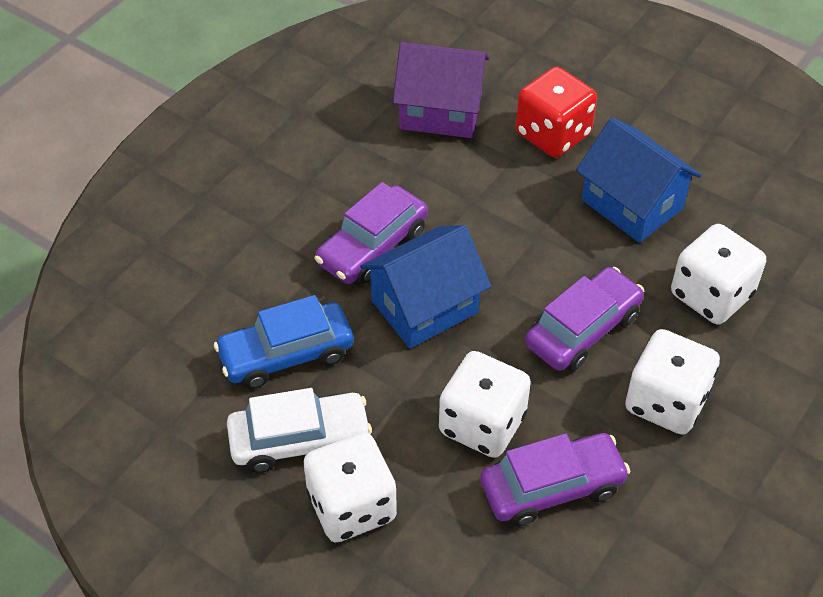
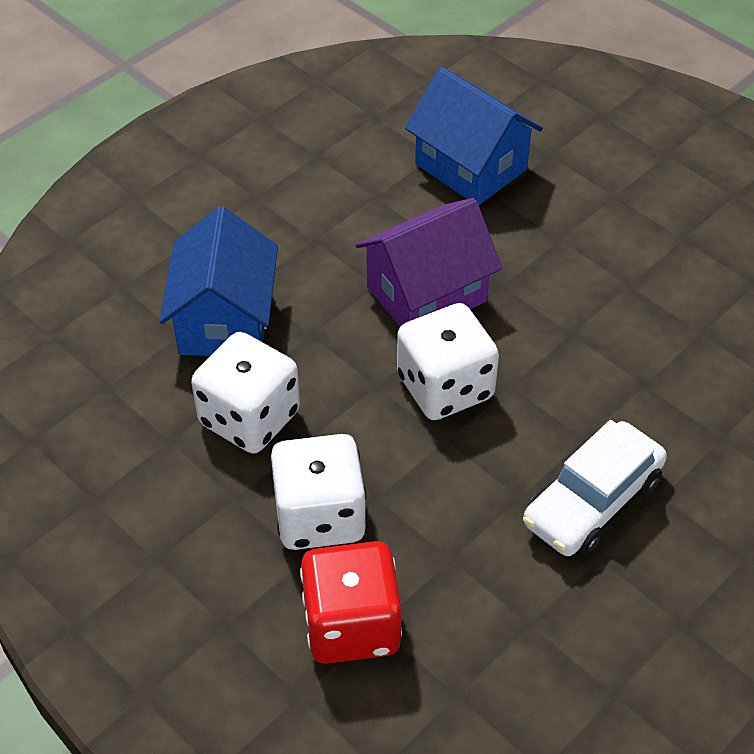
blue car: 1 -> 0
purple car: 3 -> 0
white dice: 4 -> 3

